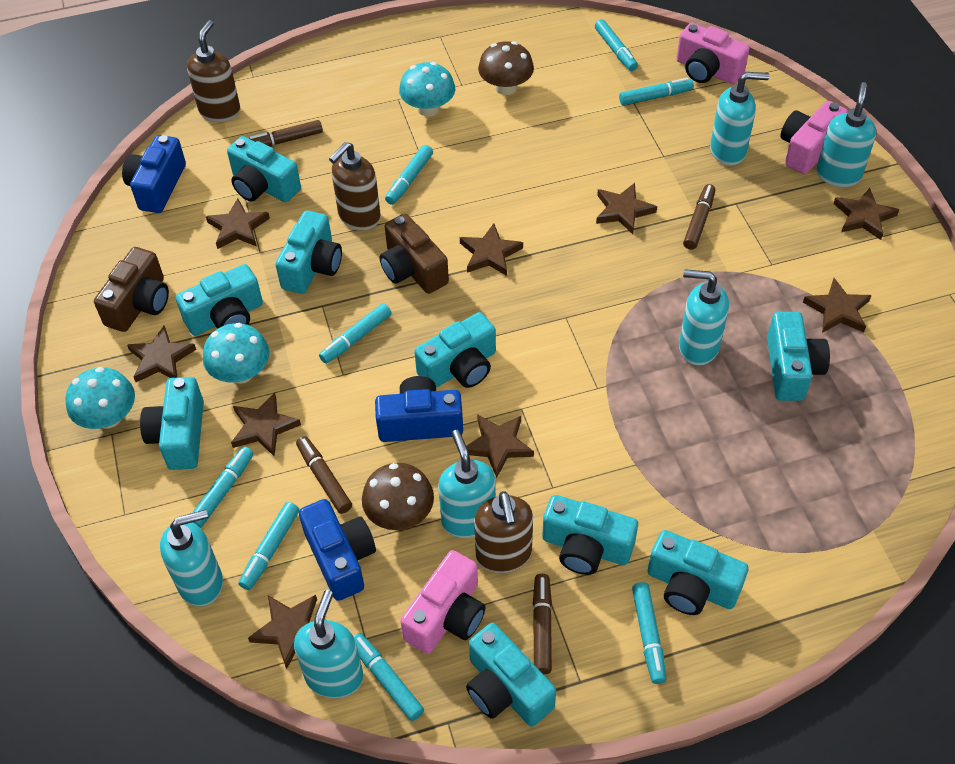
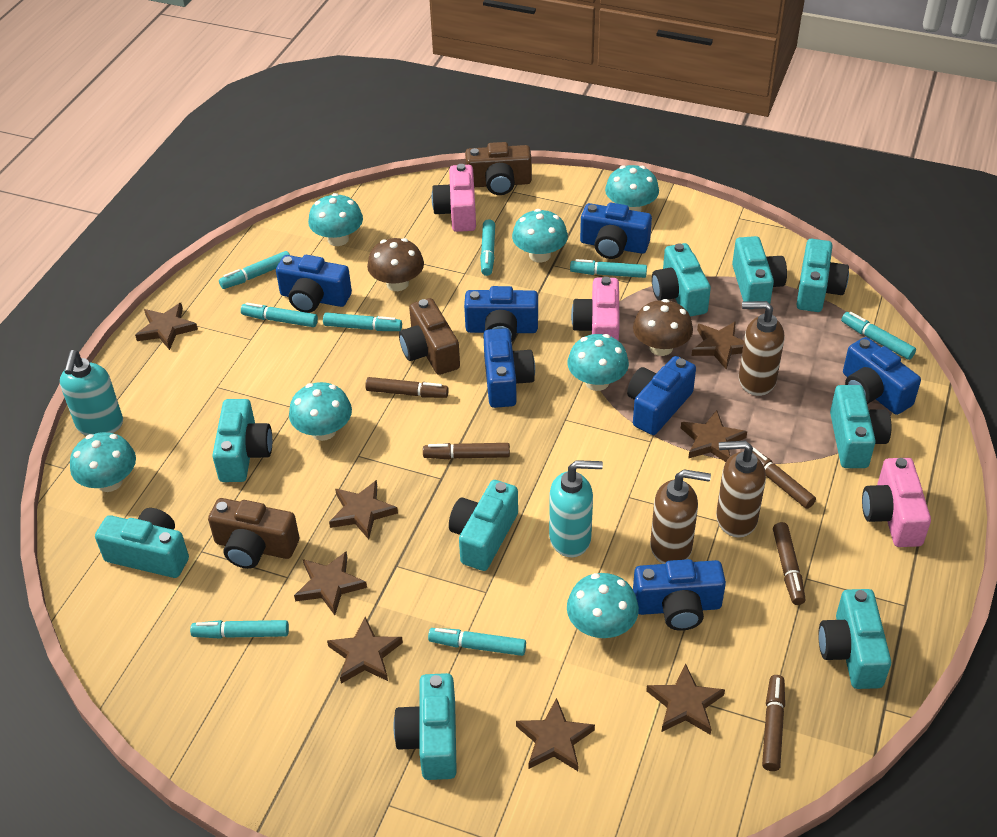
blue camera: 3 -> 7
brown camera: 2 -> 3
brown marker: 4 -> 5
brown star: 9 -> 8
turquoise mushroom: 3 -> 7
turquoise soap dispenser: 6 -> 2

